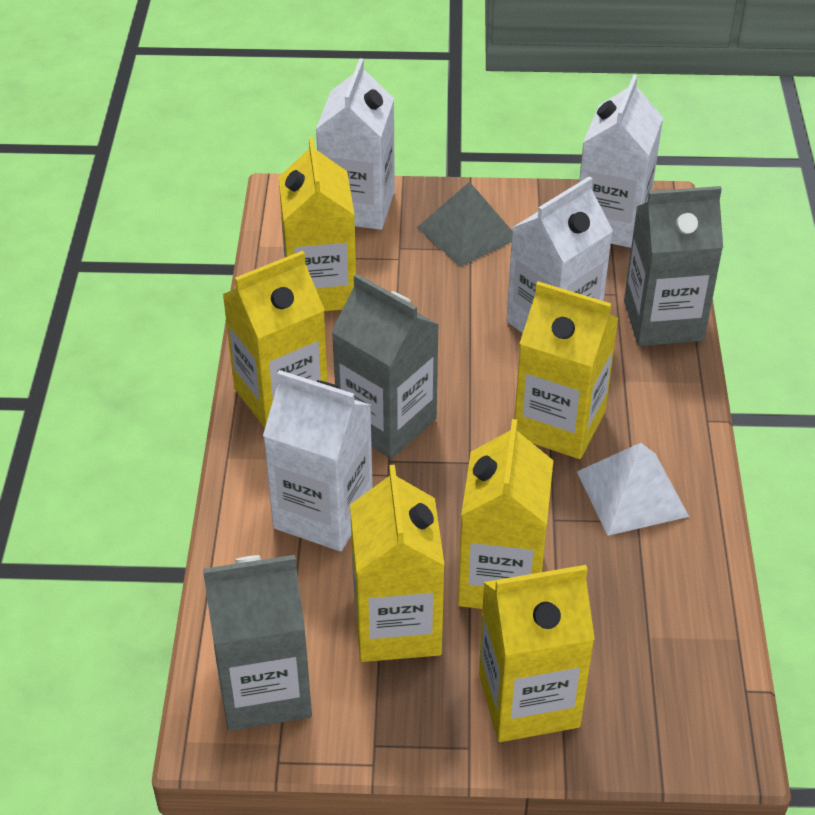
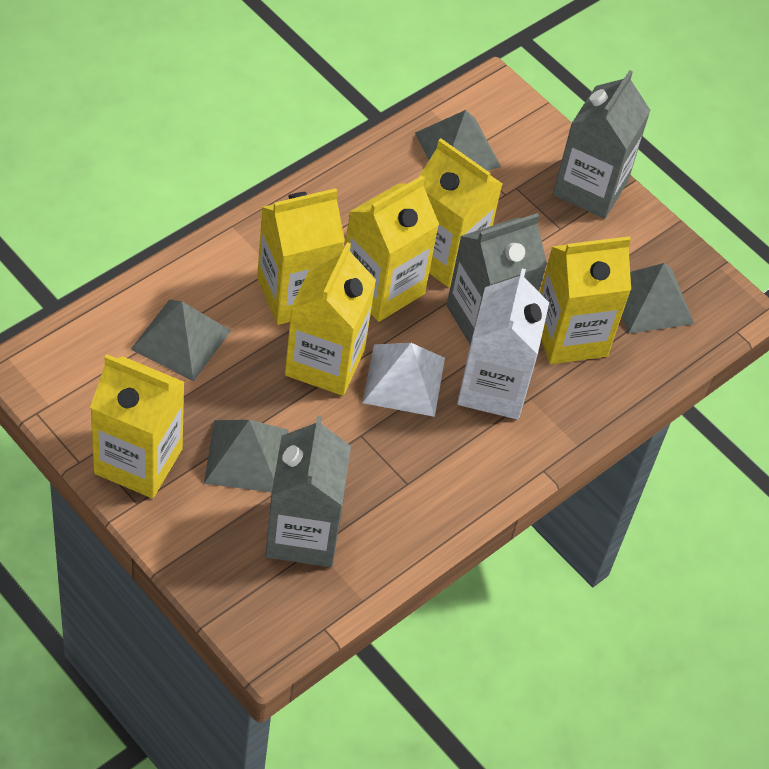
grey pyramid: 1 -> 4
white carton: 4 -> 1

